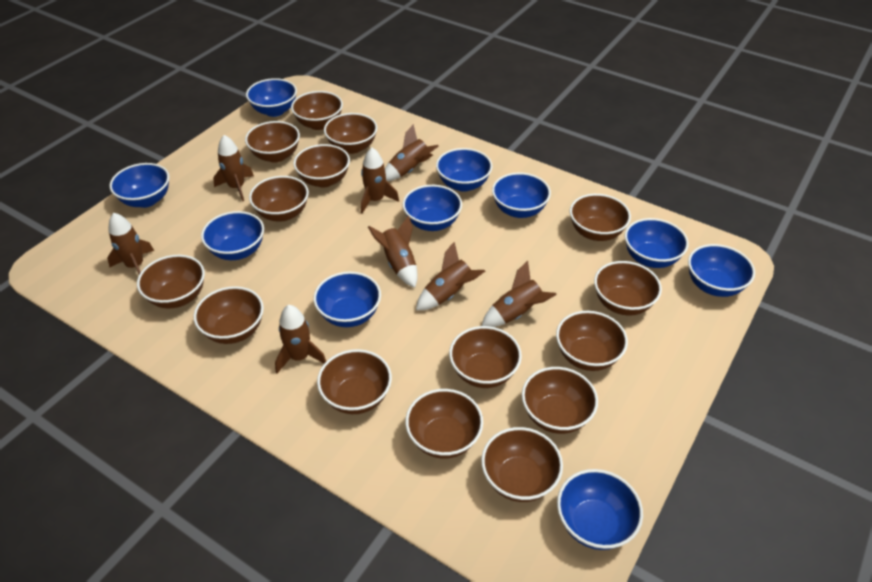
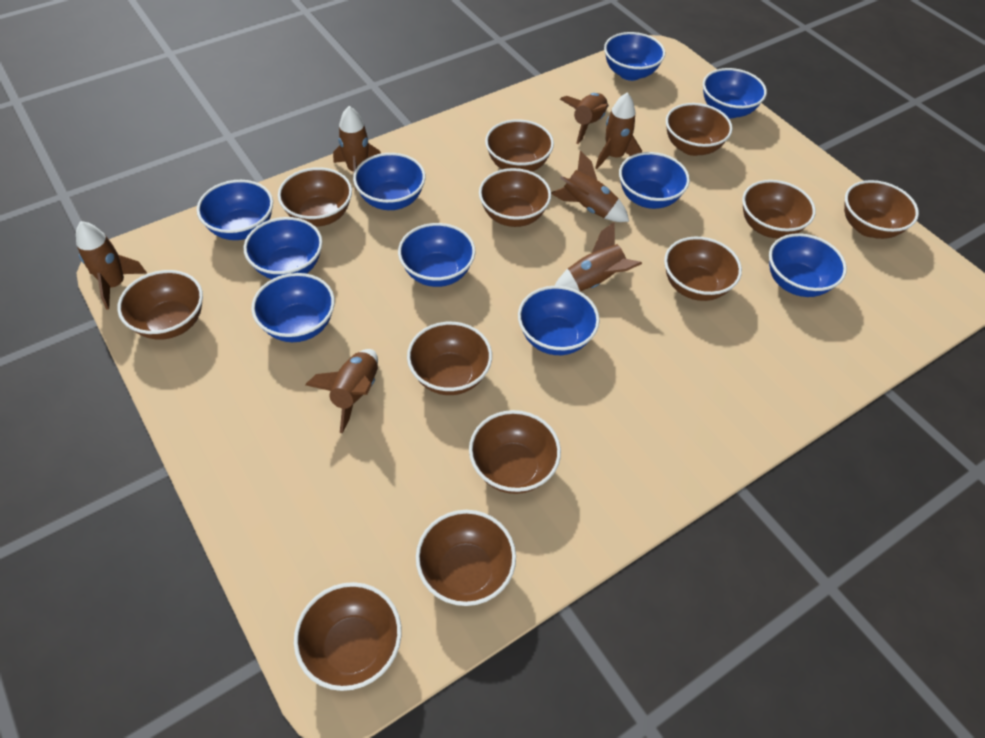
brown bowl: 15 -> 12
brown rocket: 8 -> 7

